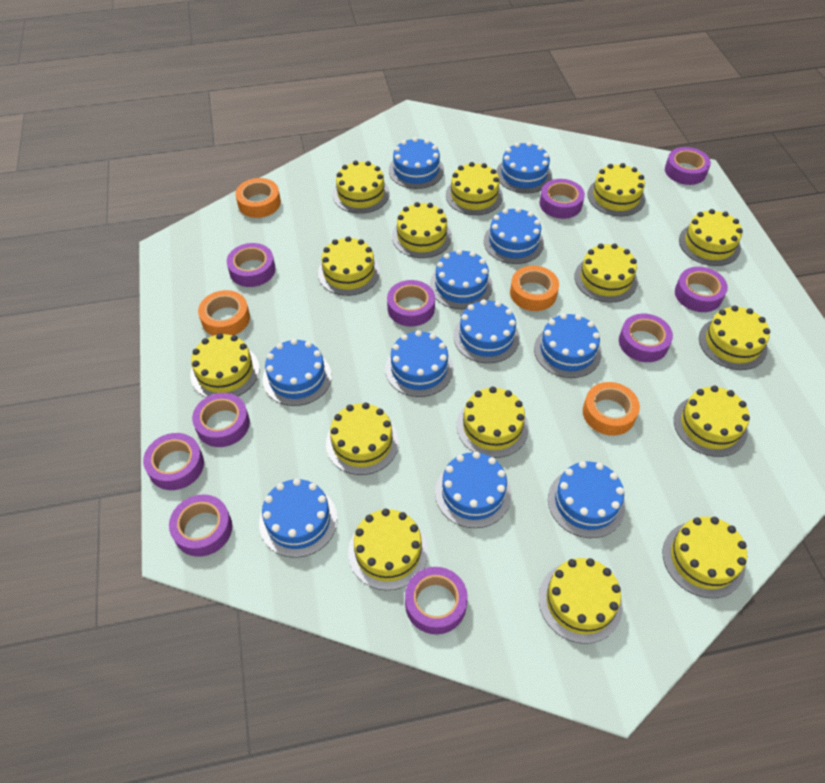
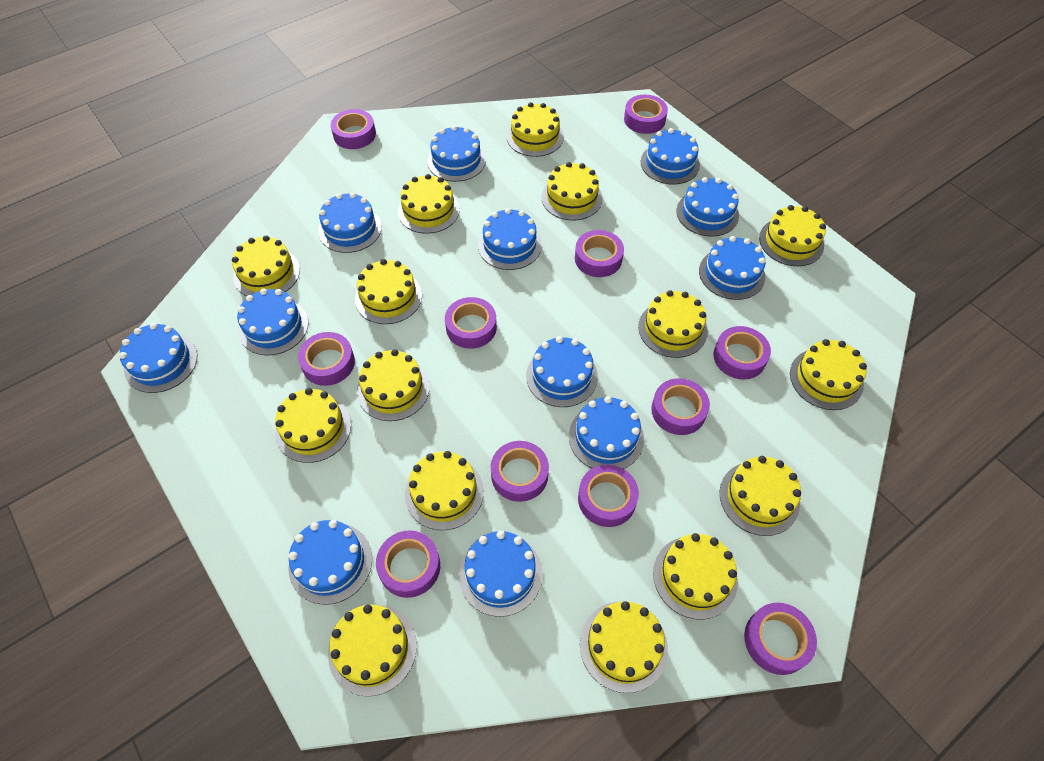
blue cake: 11 -> 12
orange tape: 4 -> 0
purple tape: 10 -> 11

